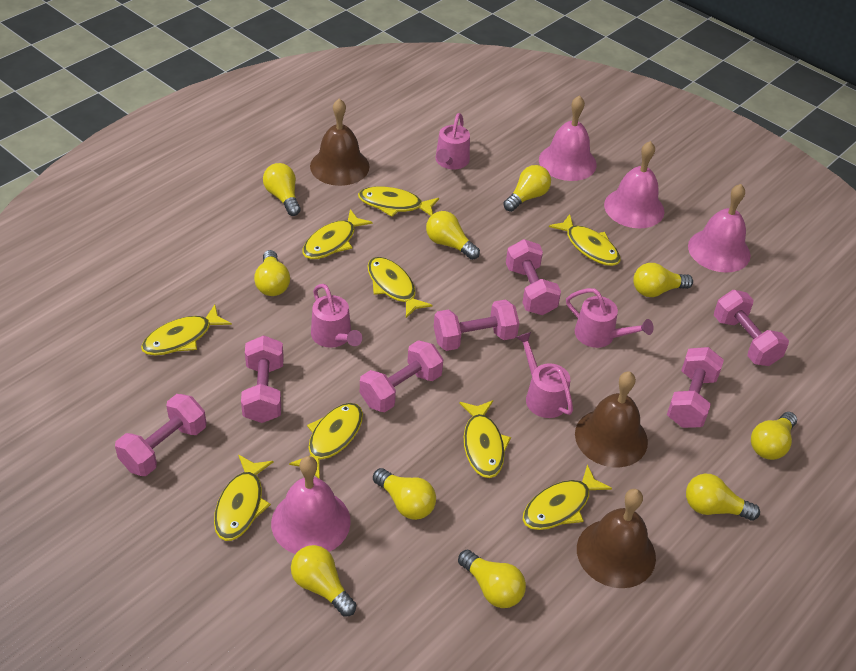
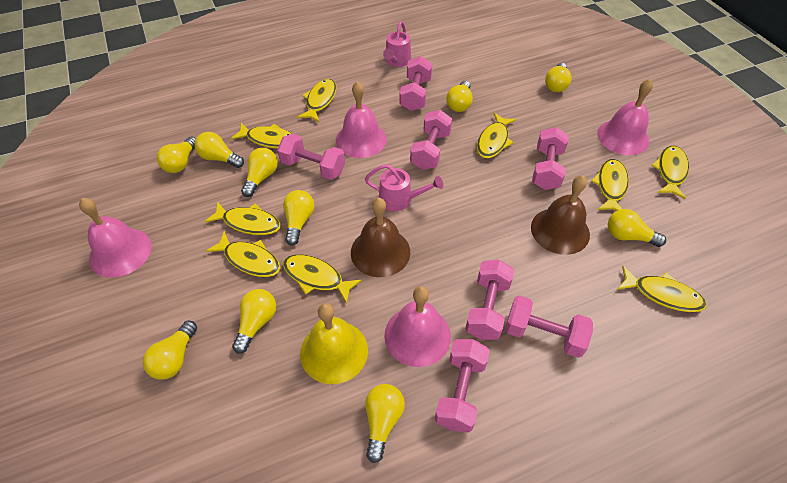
brown bell: 3 -> 2
pink watering can: 4 -> 2
yellow bell: 0 -> 1

